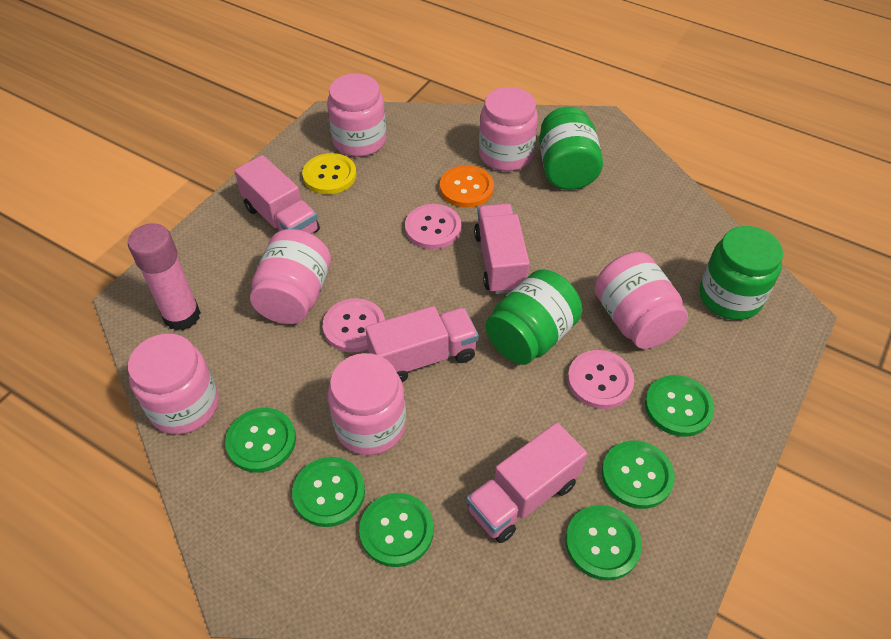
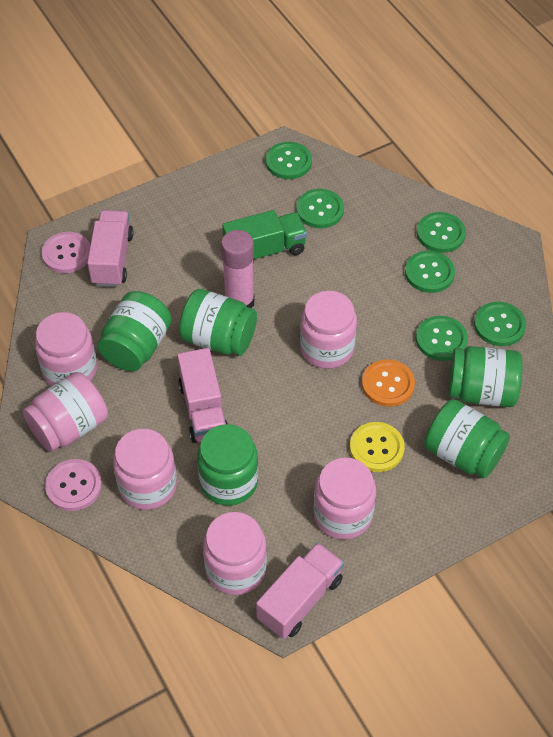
green jar: 3 -> 5
green truck: 0 -> 1
pink button: 3 -> 2
pink truck: 4 -> 3

